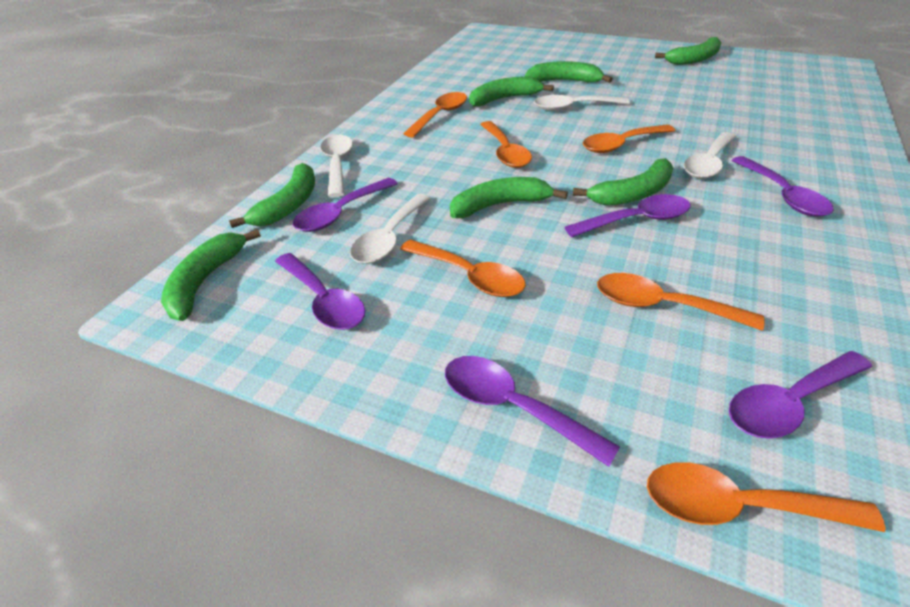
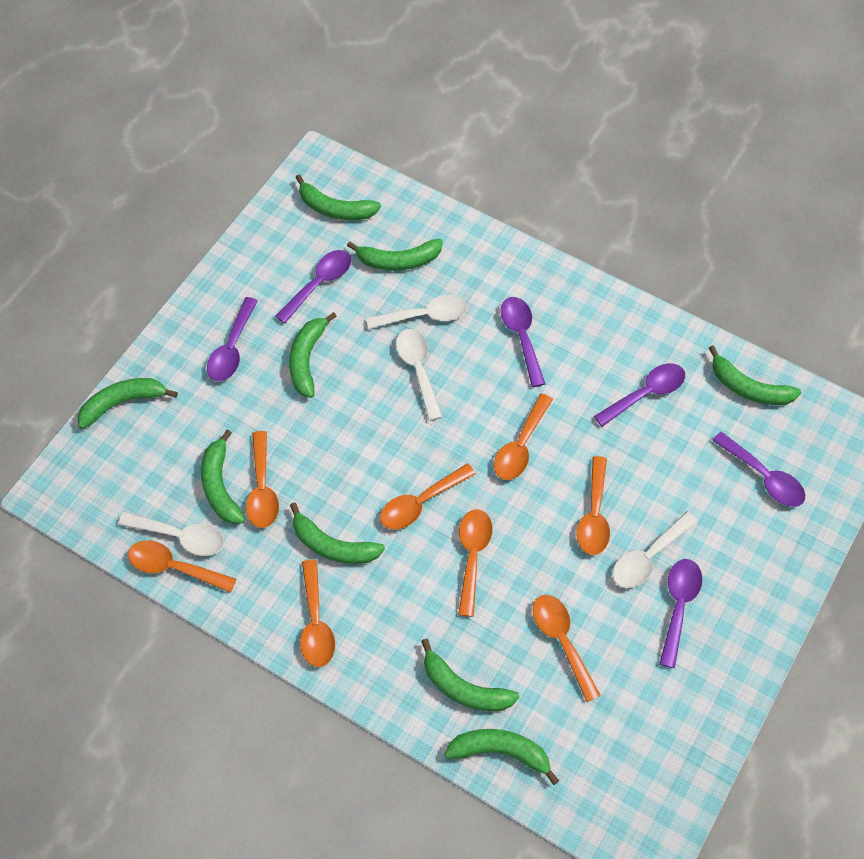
green banana: 7 -> 9
orange spoon: 6 -> 8

